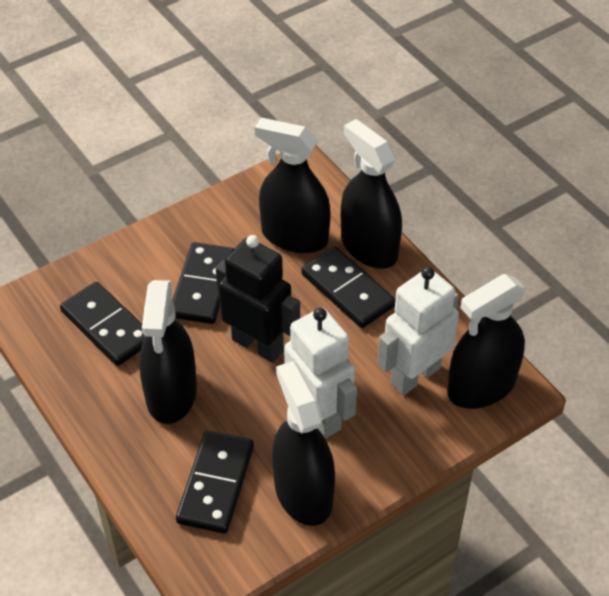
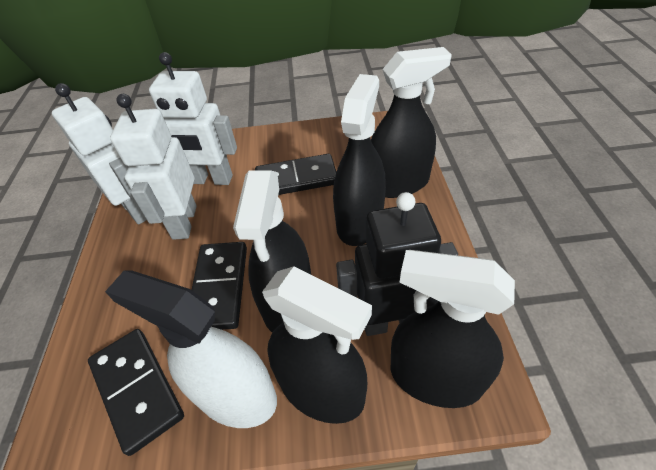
black domino: 4 -> 3
white robot: 2 -> 3
white spray bottle: 0 -> 1

